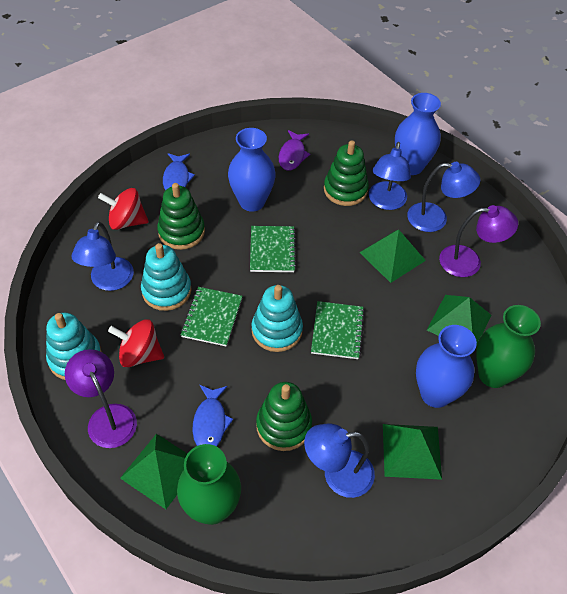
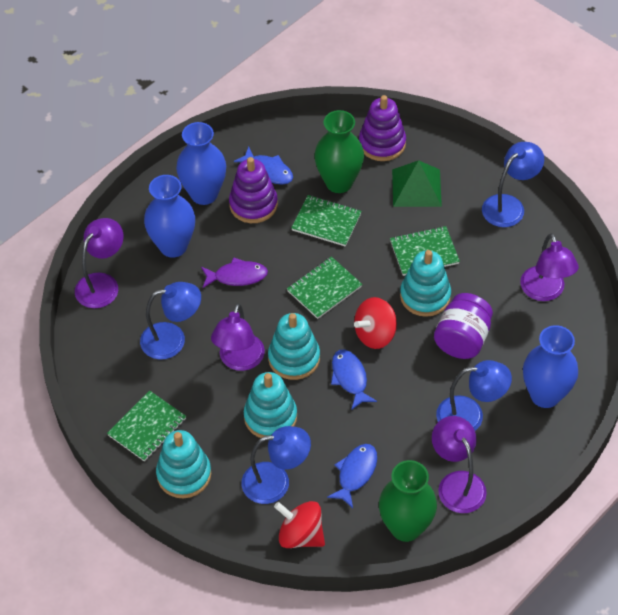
blue fish: 2 -> 3
green notebook: 3 -> 4
green pyramid: 4 -> 1
green stacking toy: 3 -> 0
purple jar: 0 -> 1
purple lamp: 2 -> 4
purple stacking toy: 0 -> 2
turquoise stacking toy: 3 -> 4

